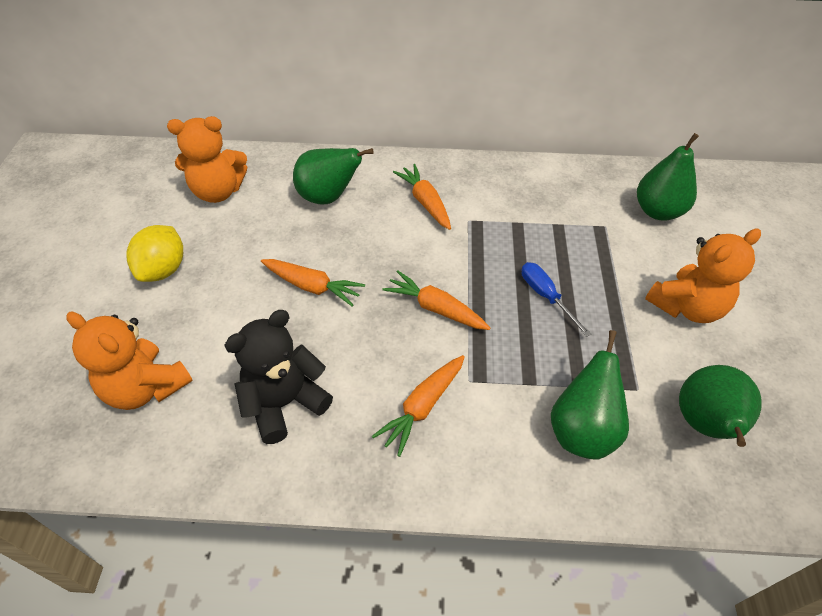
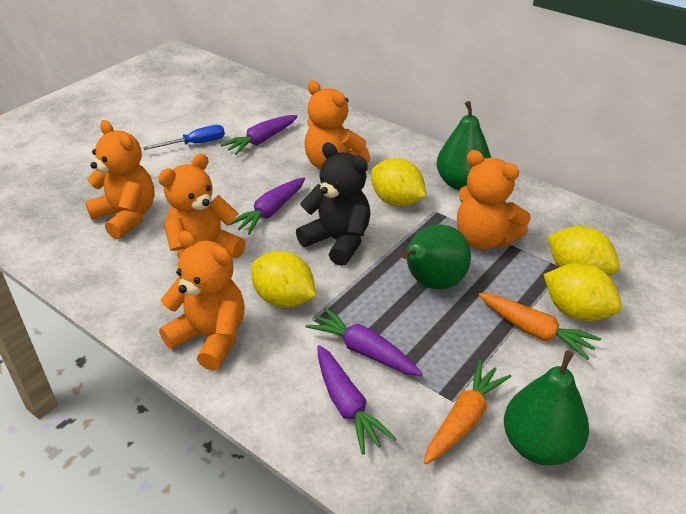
green pear: 4 -> 3
orange carrot: 4 -> 2
orange teddy bear: 3 -> 5
purple carrot: 0 -> 4
yellow lemon: 1 -> 4

